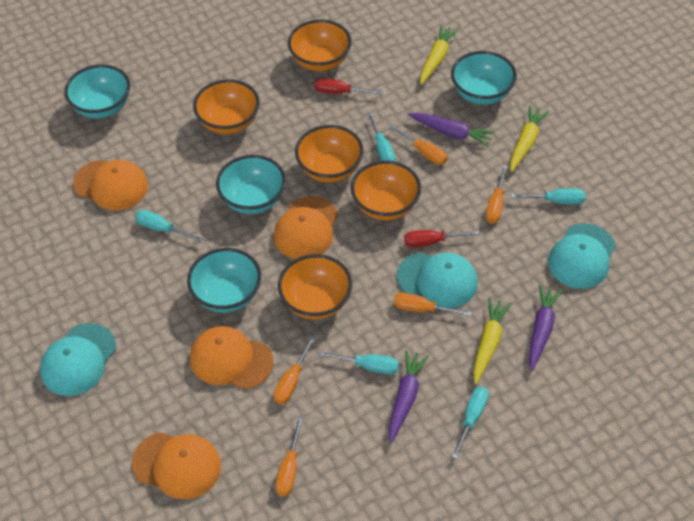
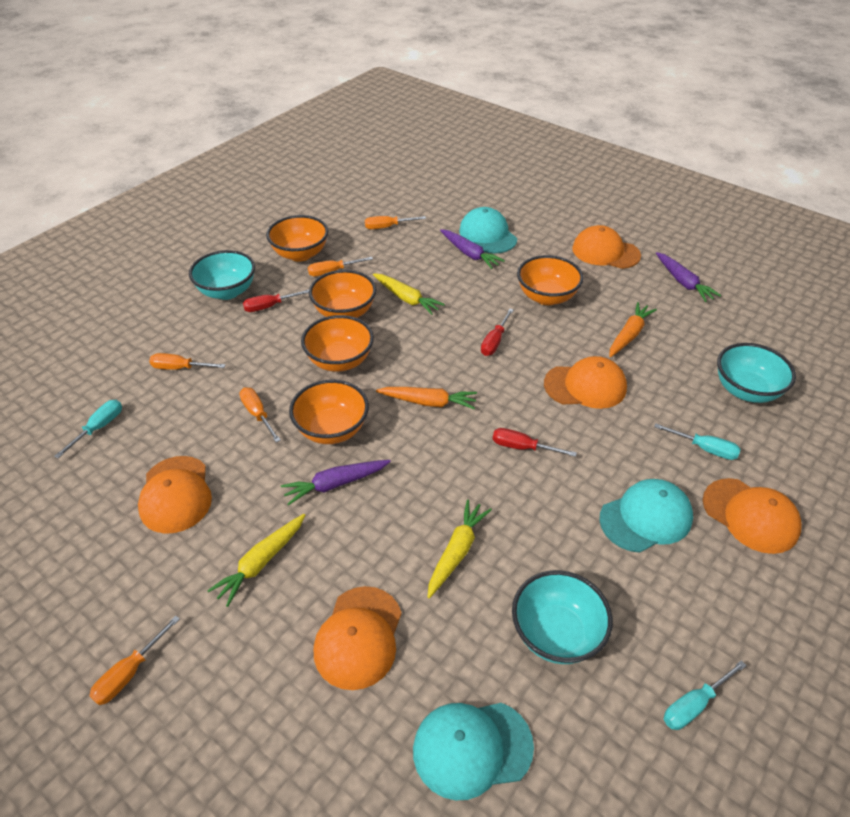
orange cap: 4 -> 5
orange carrot: 0 -> 2
red screwdriver: 2 -> 3
turquoise bowl: 4 -> 3
turquoise screwdriver: 5 -> 3

